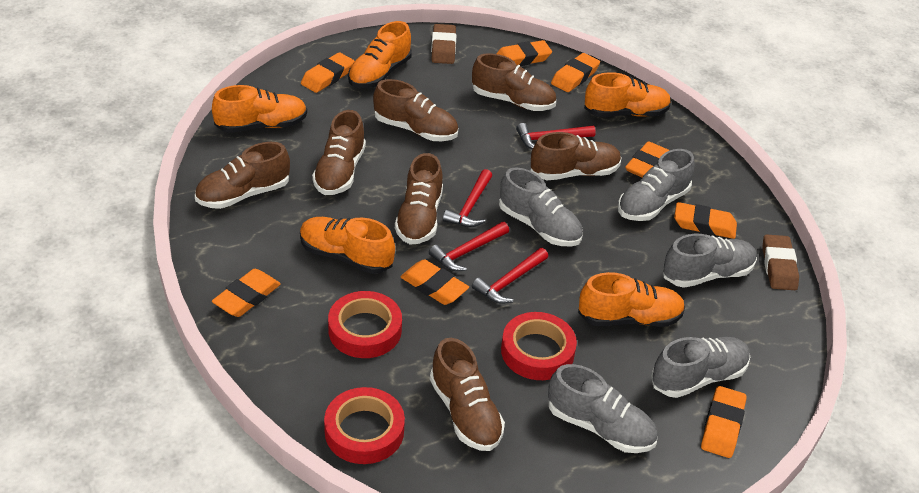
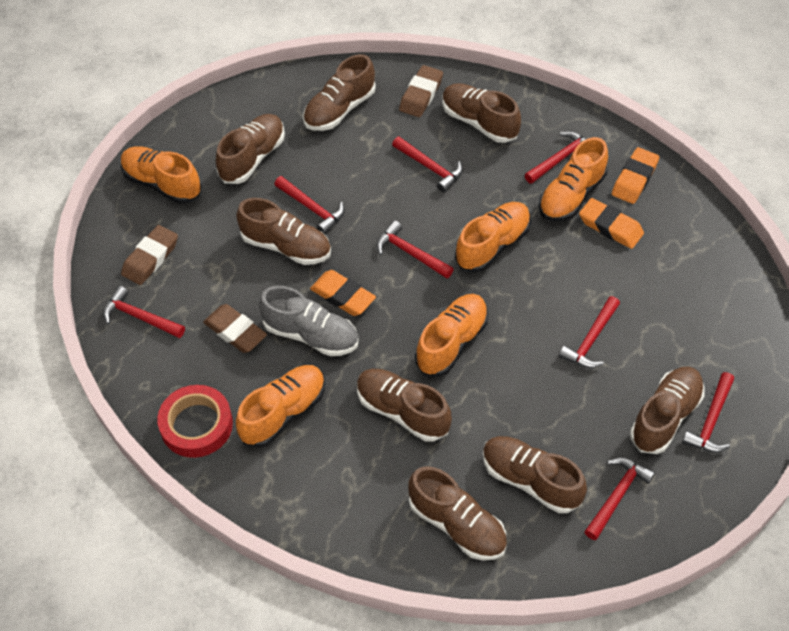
brown eraser: 2 -> 3
brown shoe: 7 -> 8
grey shoe: 5 -> 1
orange eraser: 8 -> 3
red hammer: 4 -> 8
red tape: 3 -> 1

